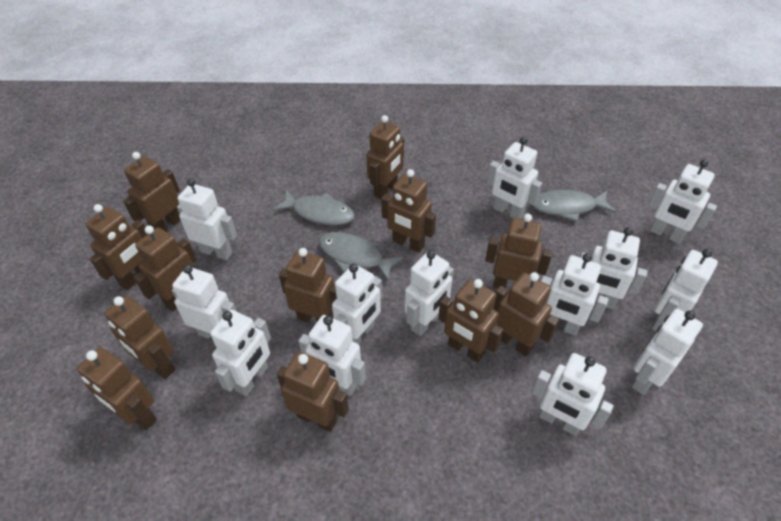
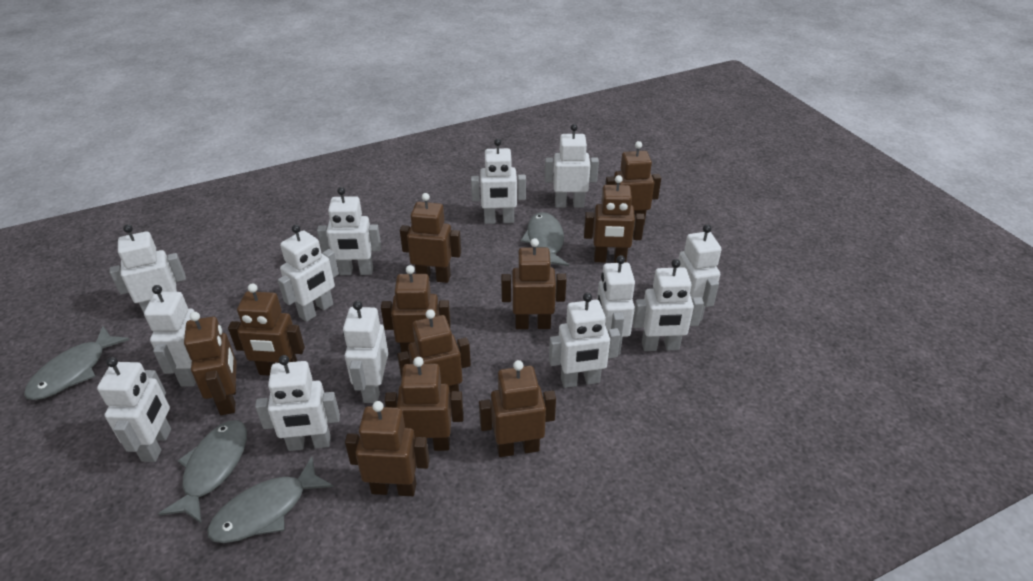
brown robot: 12 -> 11
grey fish: 3 -> 4

